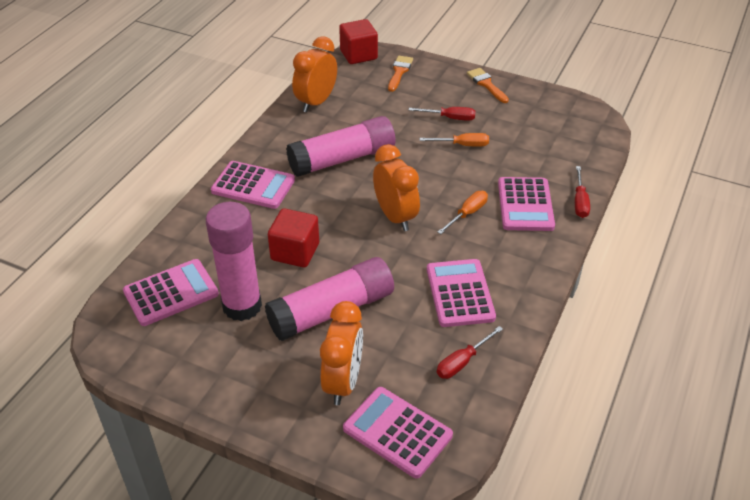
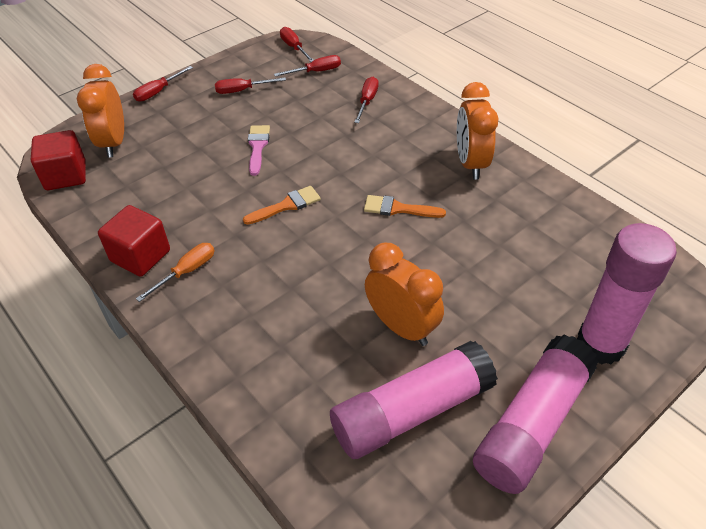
orange screwdriver: 2 -> 1
pink brush: 0 -> 1
pink calculator: 5 -> 0
red screwdriver: 3 -> 5

